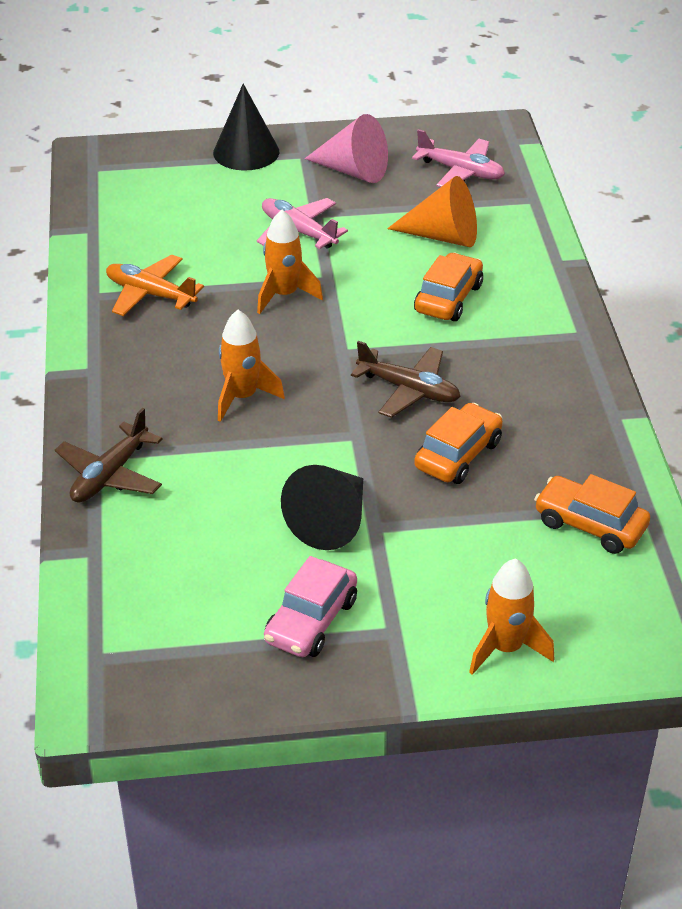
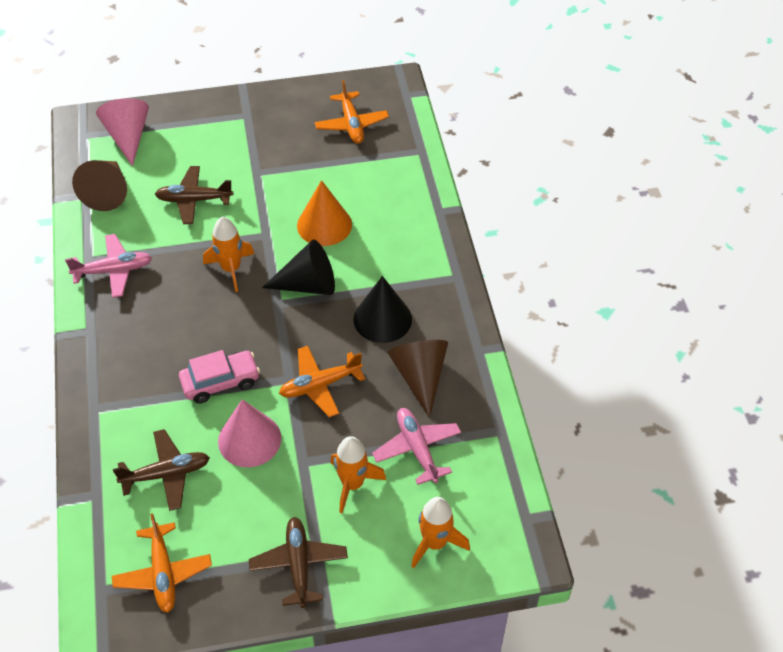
brown cone: 0 -> 2
brown plane: 2 -> 3
orange car: 3 -> 0
orange plane: 1 -> 3
pink cone: 1 -> 2

